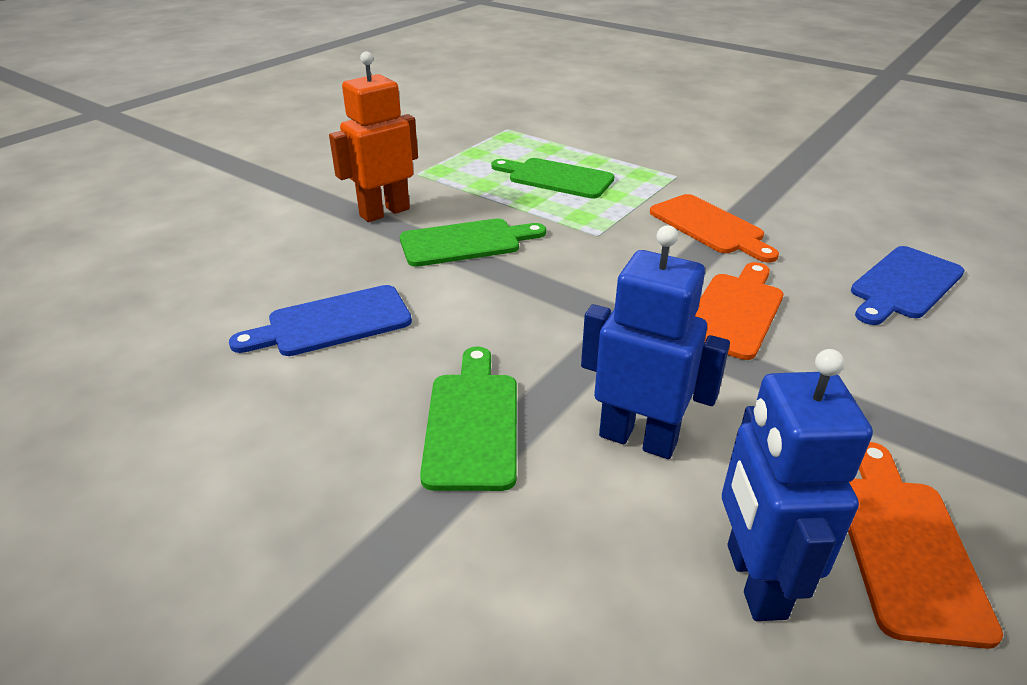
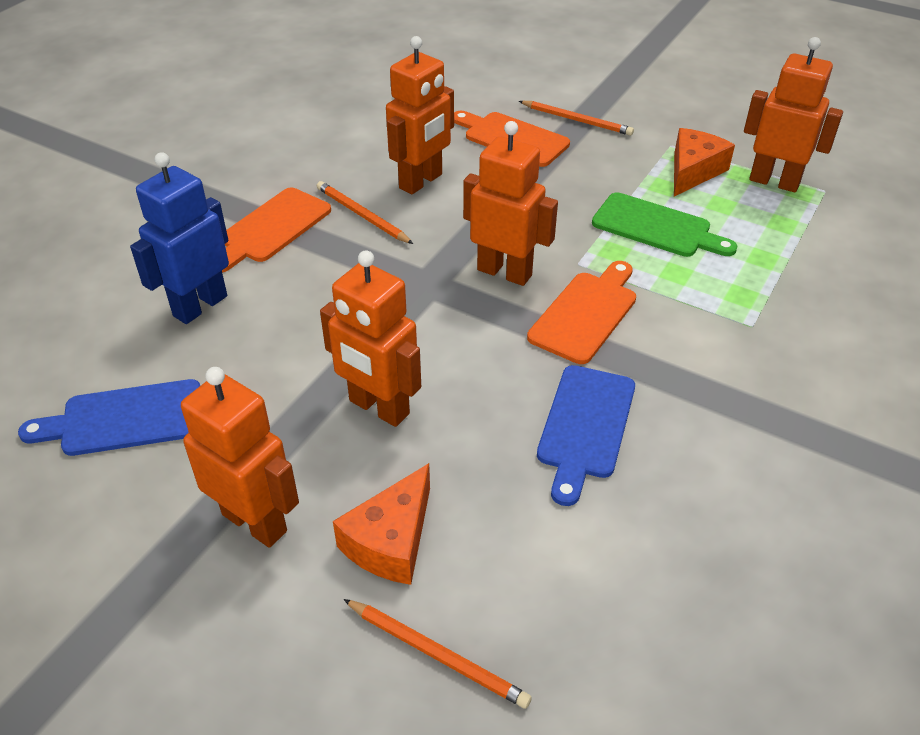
blue robot: 2 -> 1
green cutting board: 3 -> 1
orange cheese: 0 -> 2
orange pencil: 0 -> 3
orange robot: 1 -> 5

